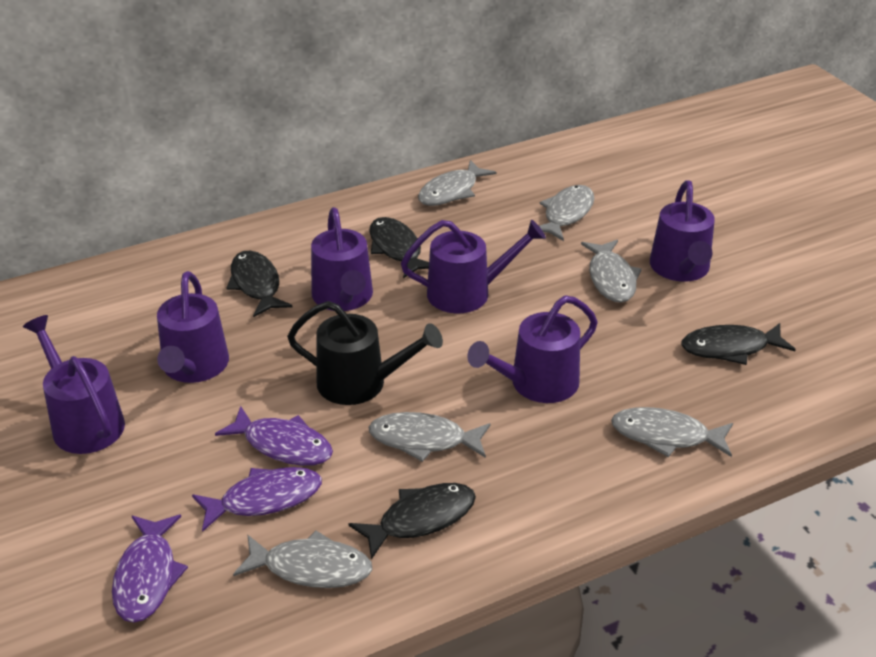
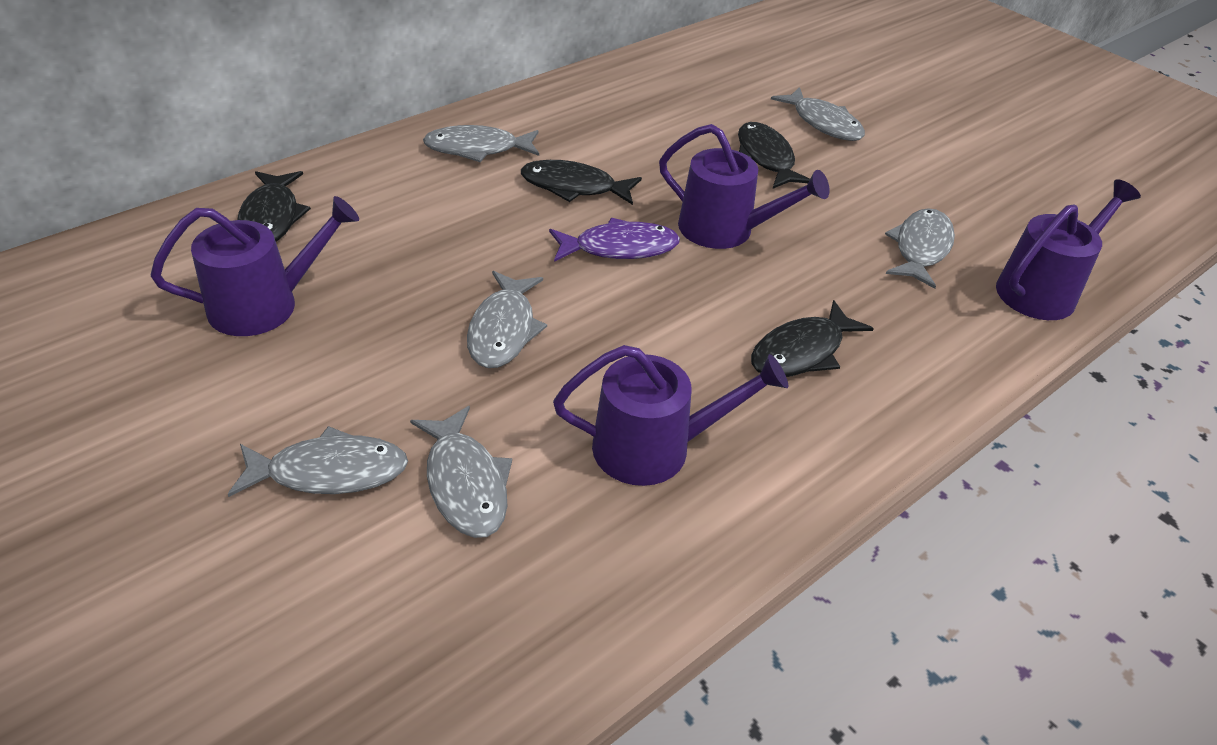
black watering can: 1 -> 0
purple fish: 3 -> 1
purple watering can: 6 -> 4

